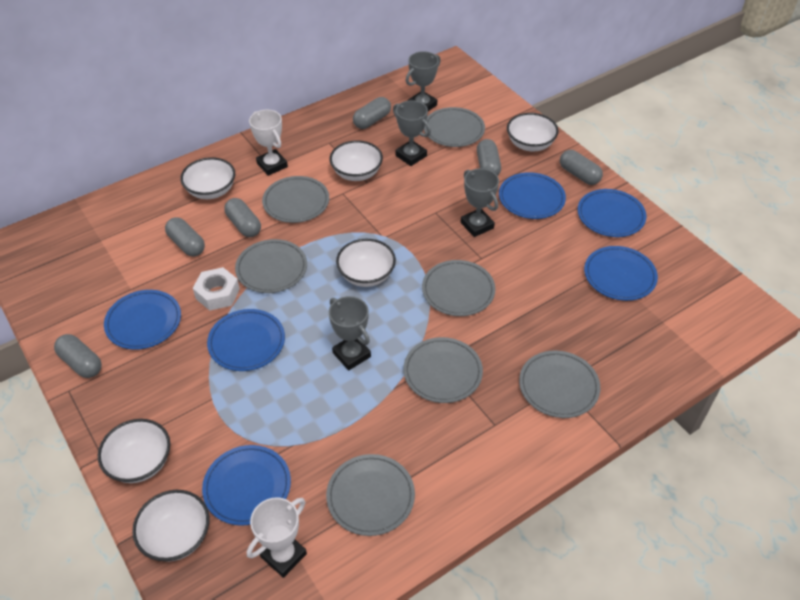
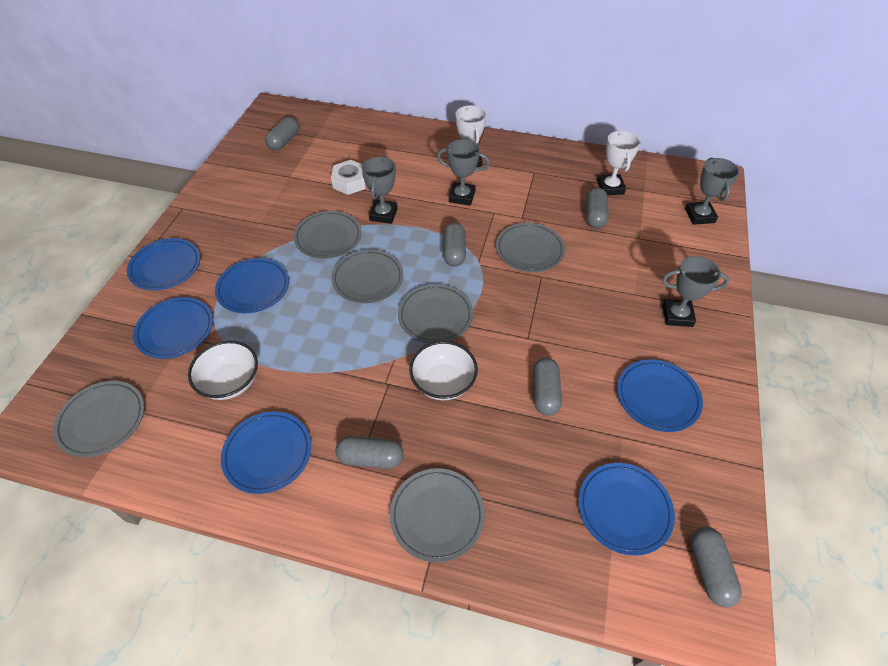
grey plate: 7 -> 6
white bowl: 6 -> 2

